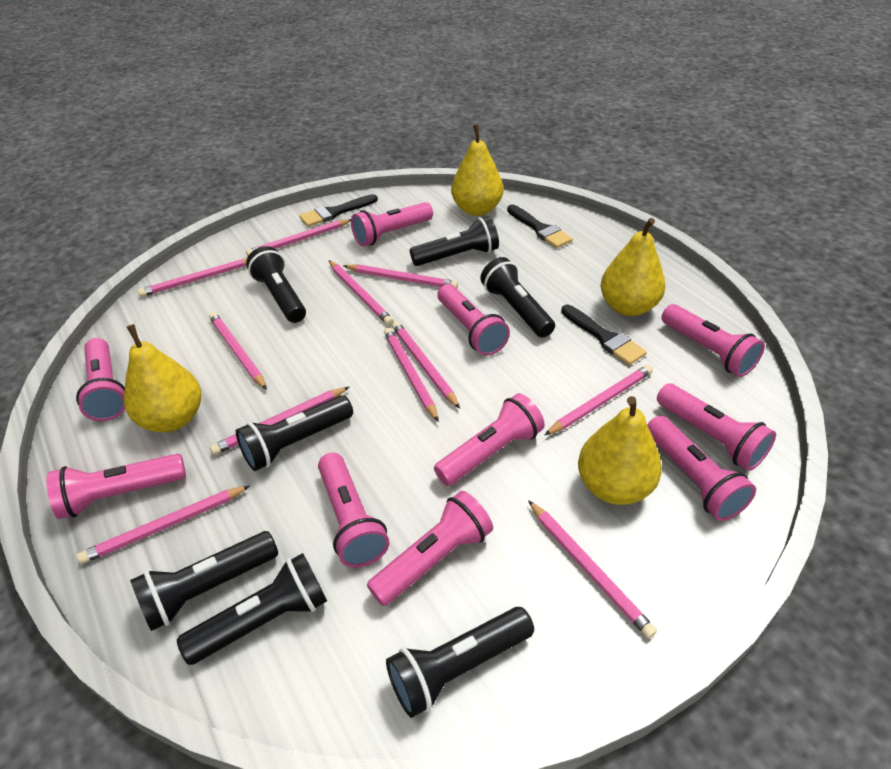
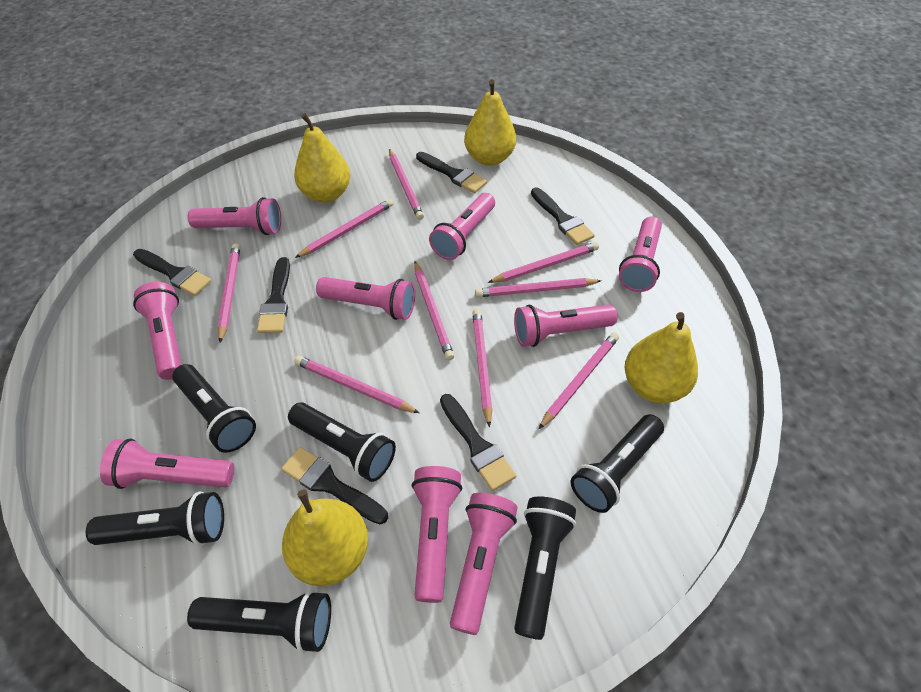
black brush: 3 -> 6
black flashlight: 7 -> 6
pink flashlight: 10 -> 9
pink pencil: 11 -> 9

